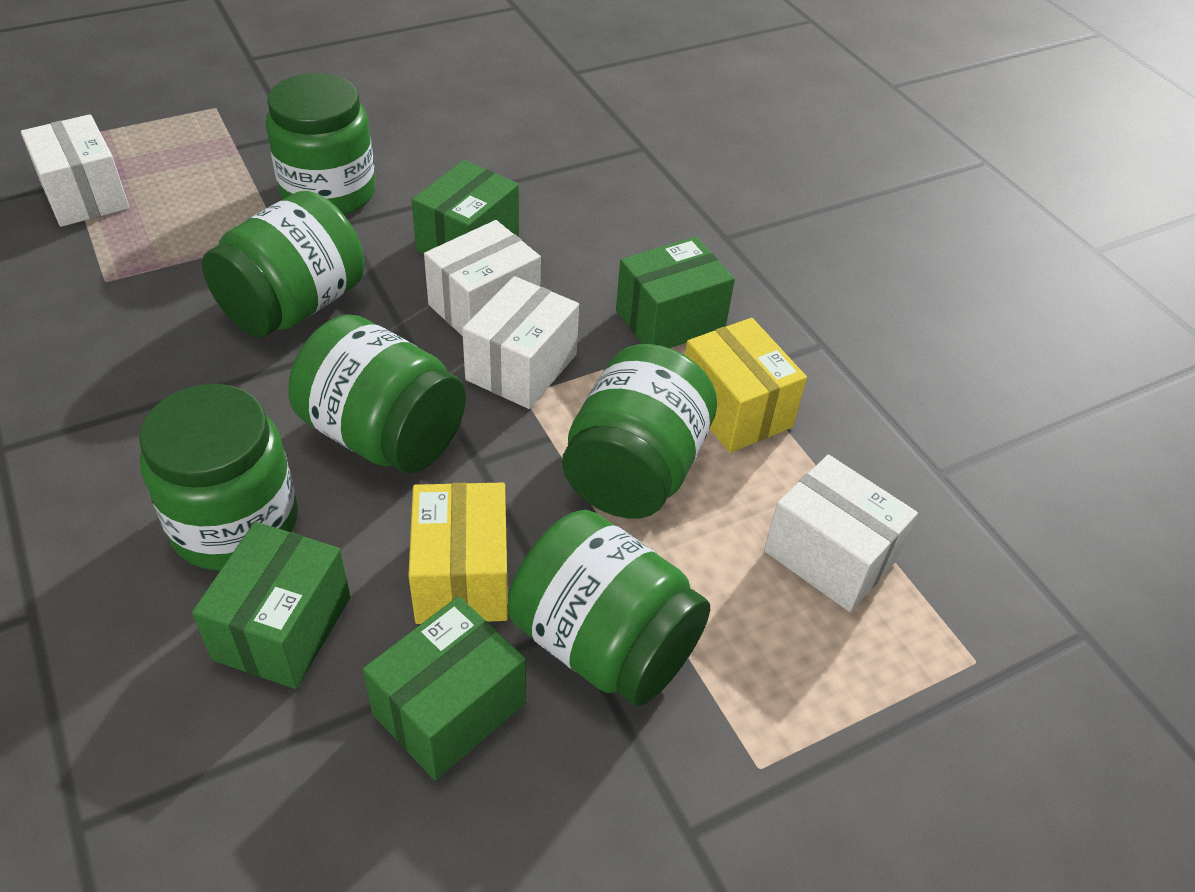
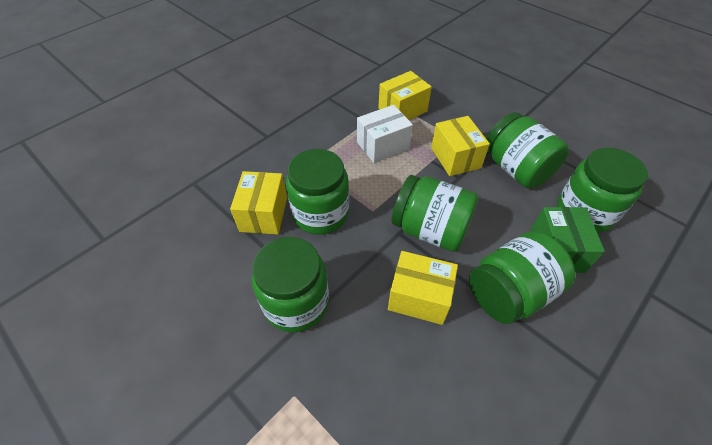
green box: 4 -> 1
white box: 4 -> 1
yellow box: 2 -> 4

